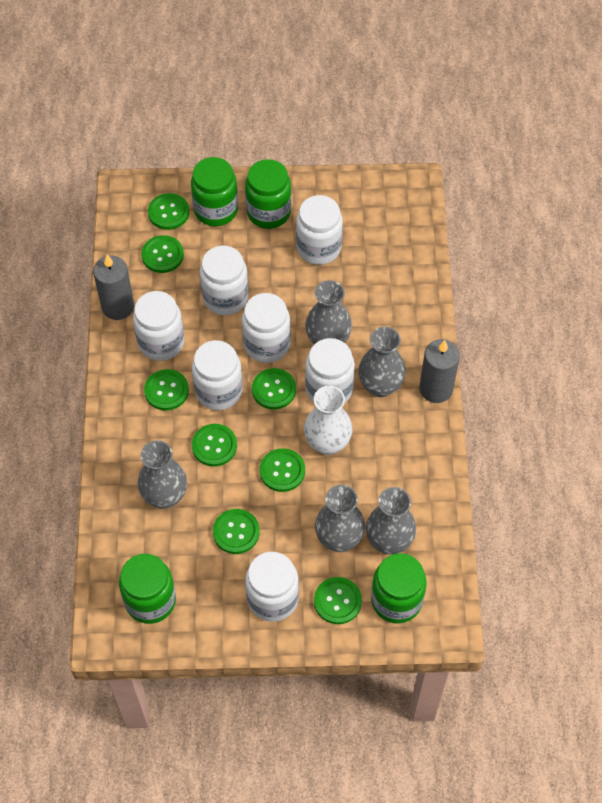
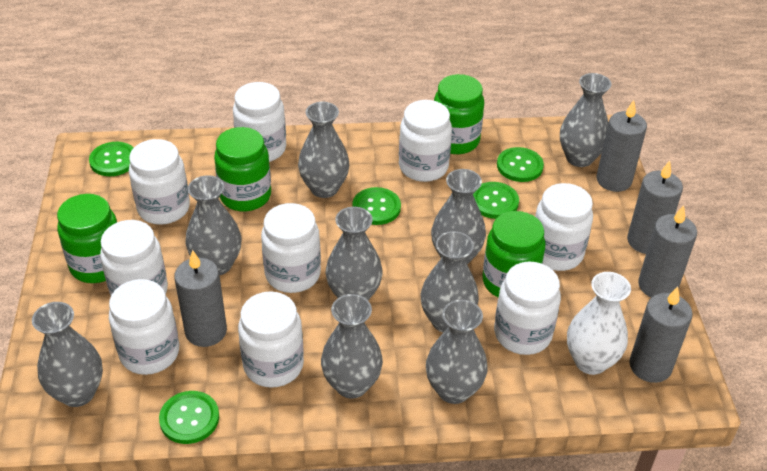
green button: 8 -> 5
grey candle: 2 -> 5
grey vase: 5 -> 9
white jar: 7 -> 9

